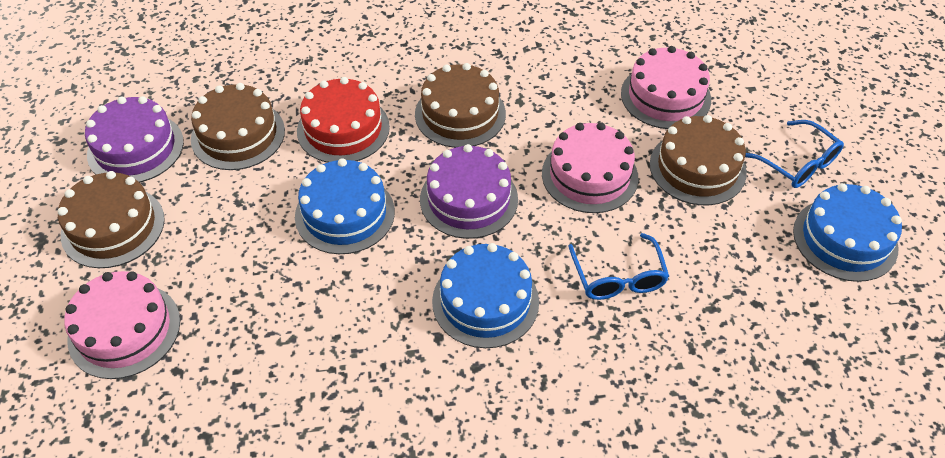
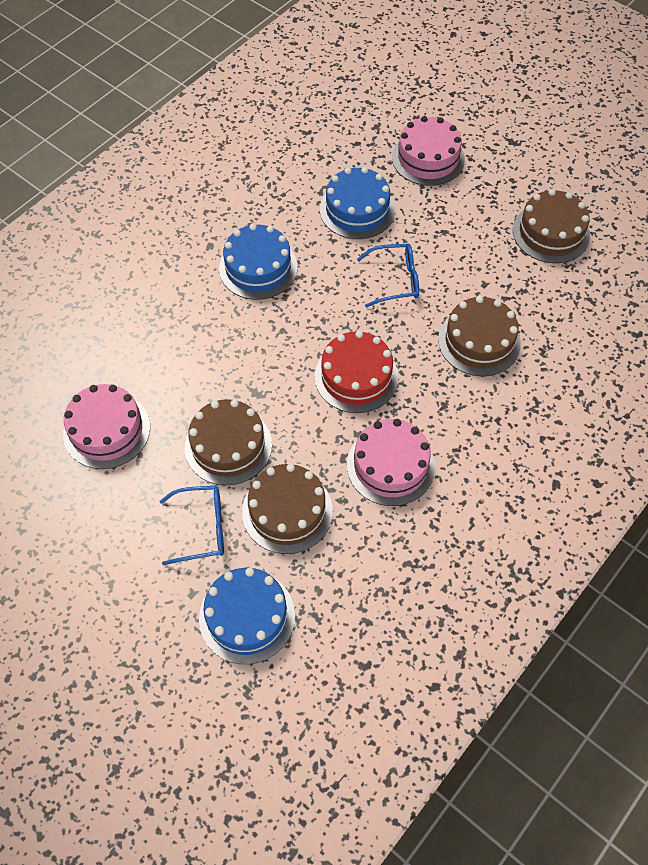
purple cake: 2 -> 0

